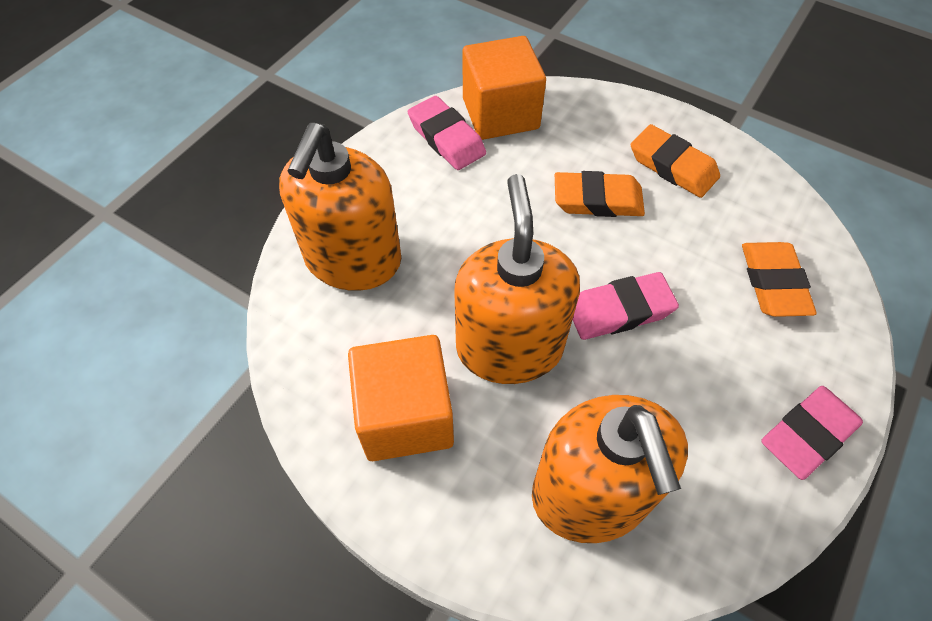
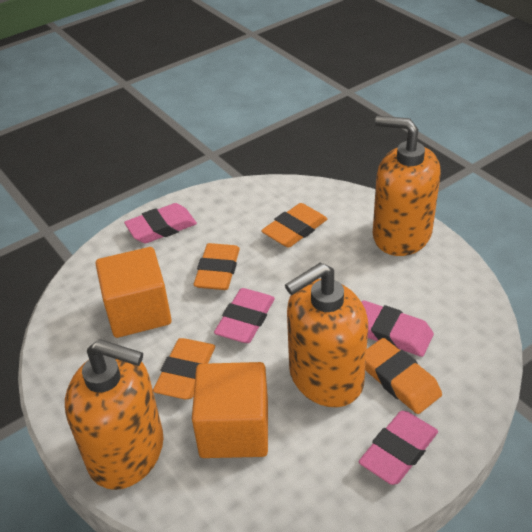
orange eraser: 3 -> 4
pink eraser: 3 -> 4

